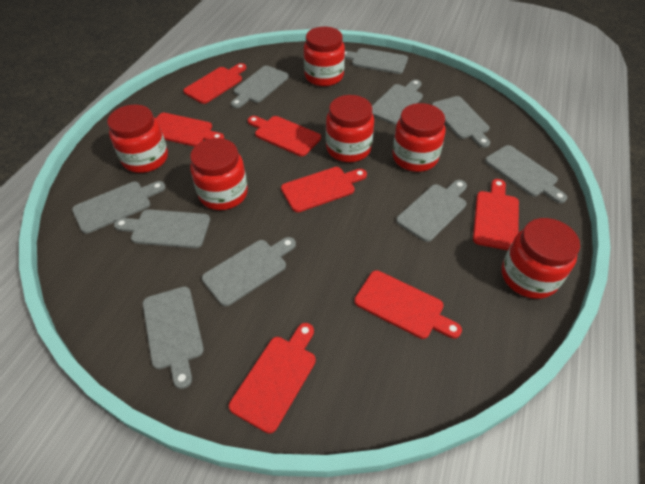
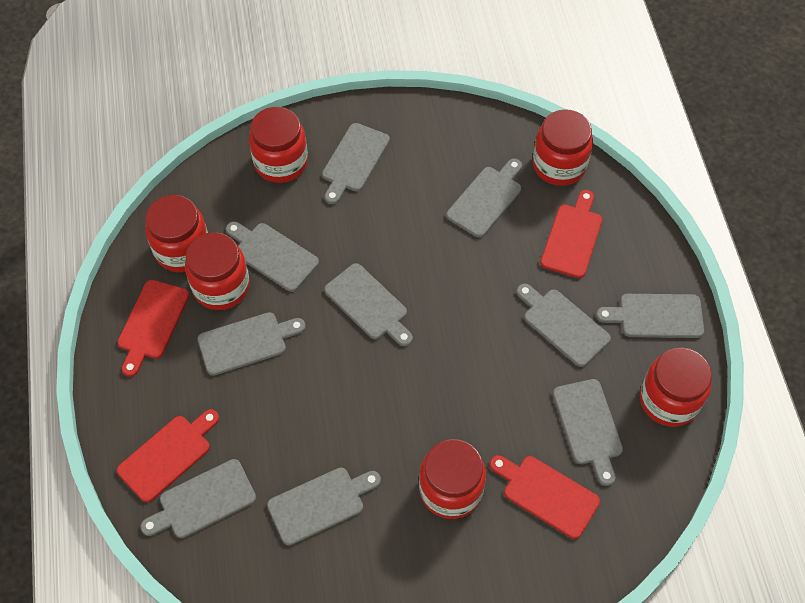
red cutting board: 7 -> 4

